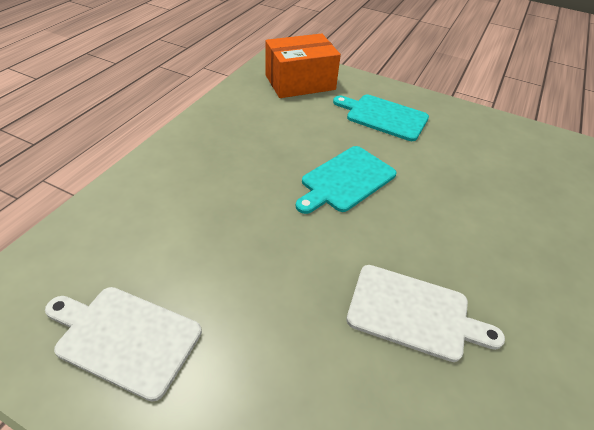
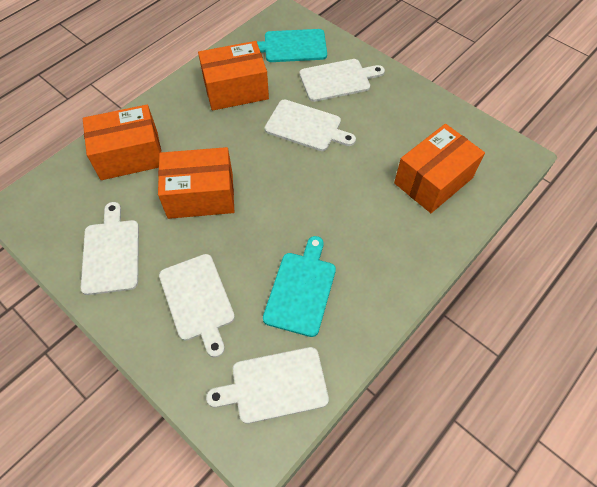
orange box: 1 -> 4
white cutting board: 2 -> 5

